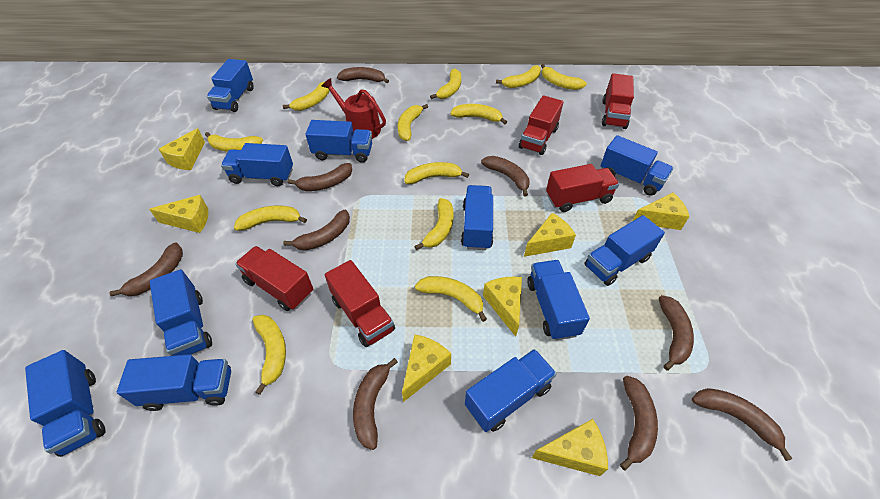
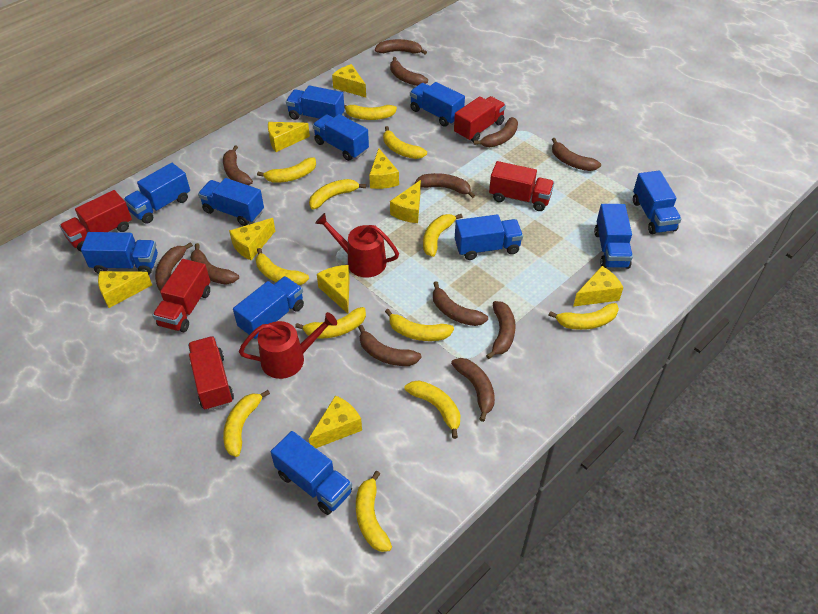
brown banana: 9 -> 12
red watering can: 1 -> 2
yellow cheese: 7 -> 9

